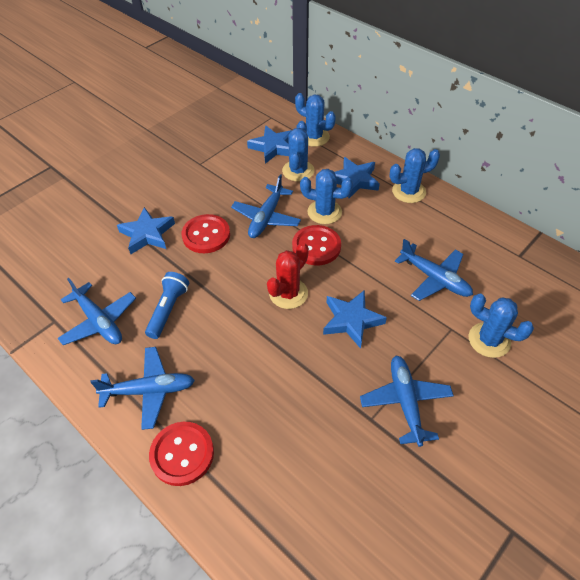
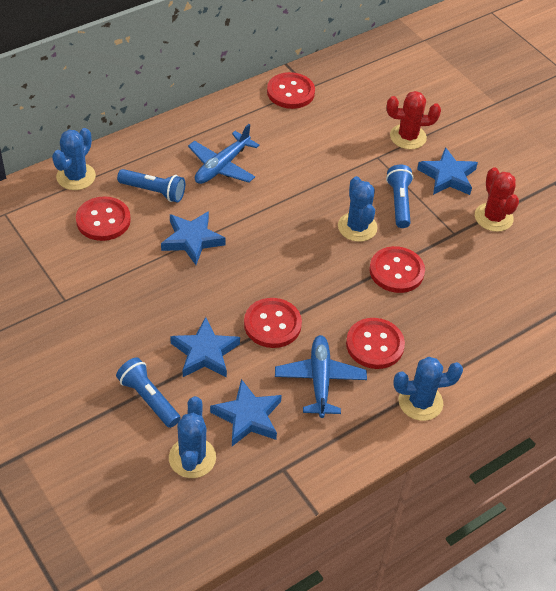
blue cactus: 5 -> 4
blue flashlight: 1 -> 3
blue plane: 5 -> 2
red button: 3 -> 5
red cactus: 1 -> 2

